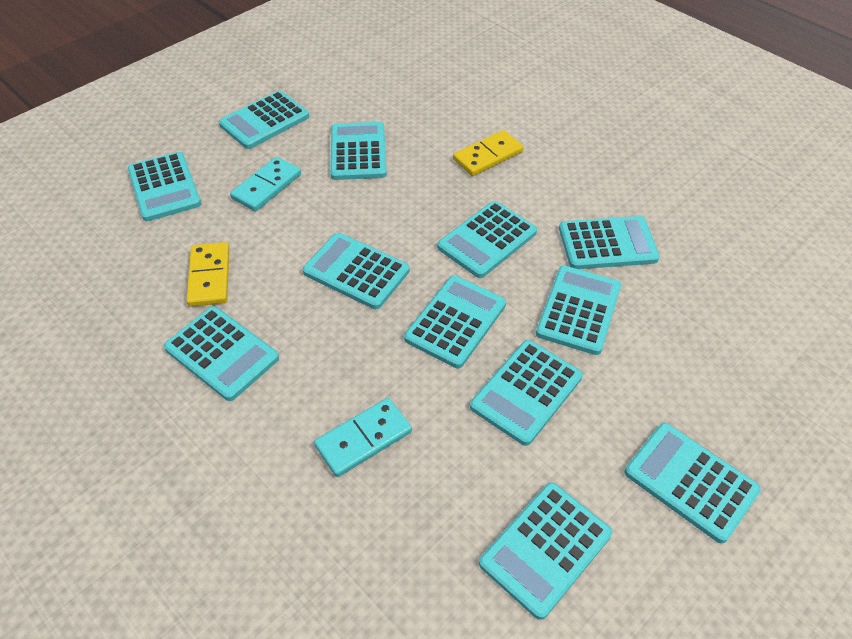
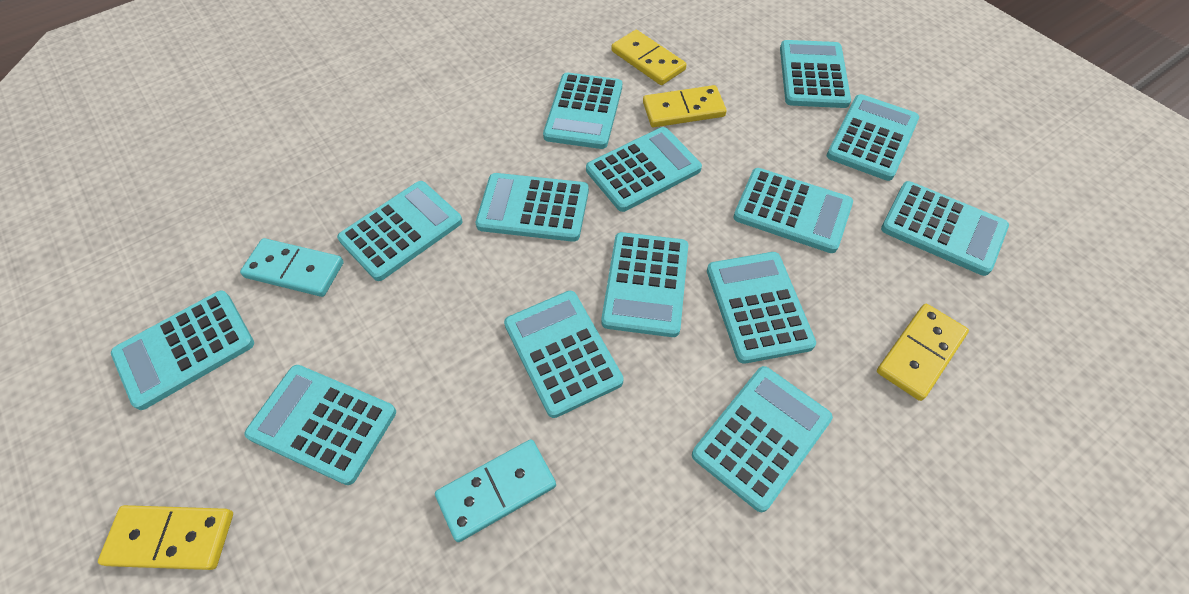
turquoise calculator: 12 -> 14
yellow domino: 2 -> 4

